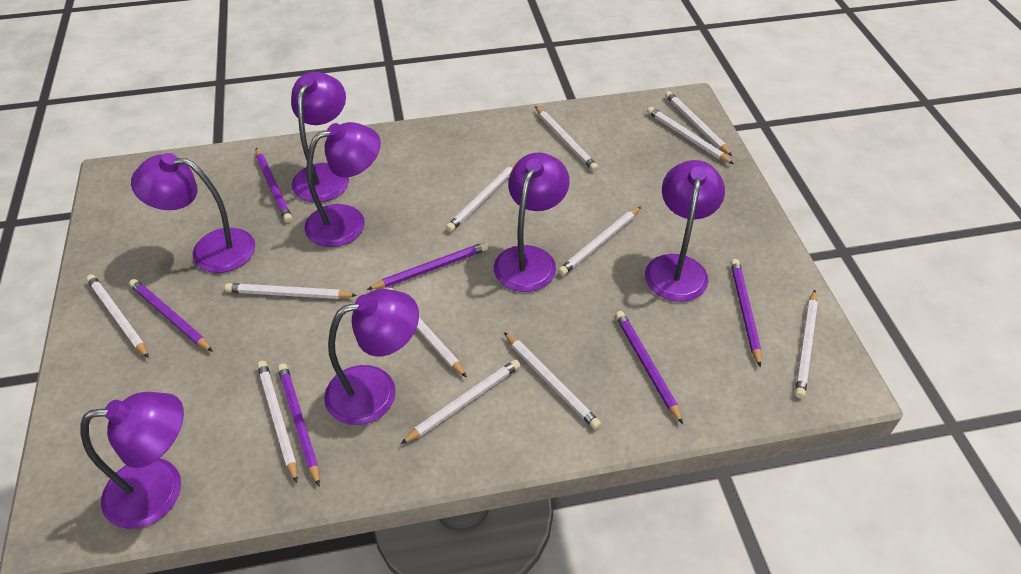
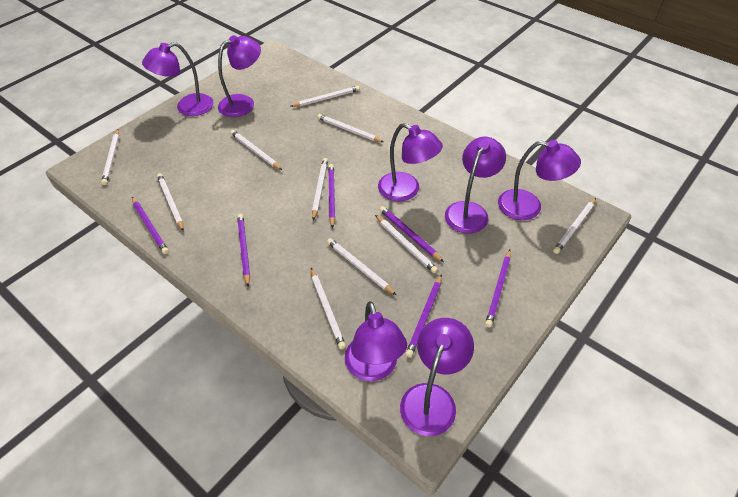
white pencil: 12 -> 10

